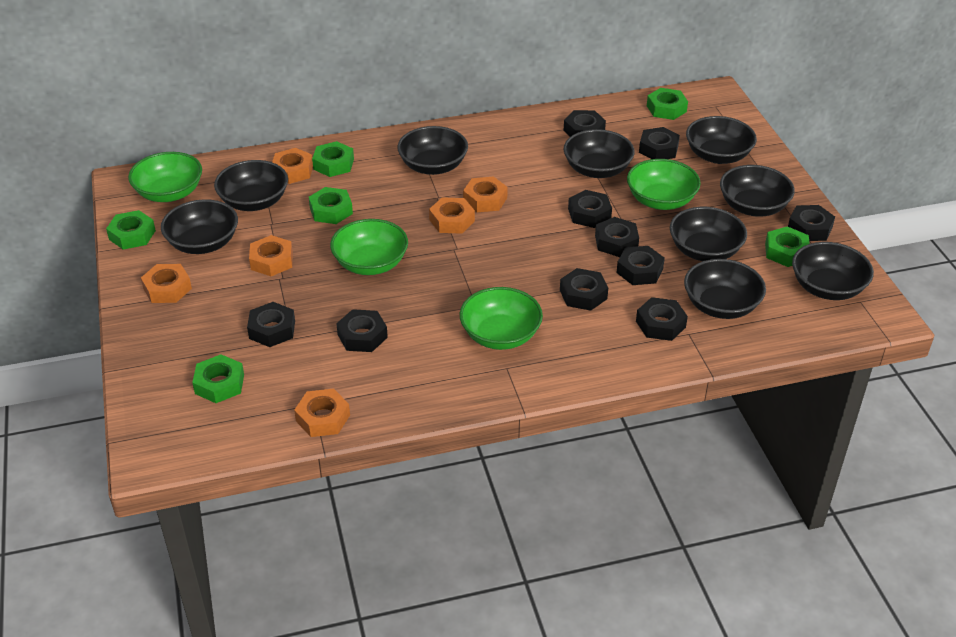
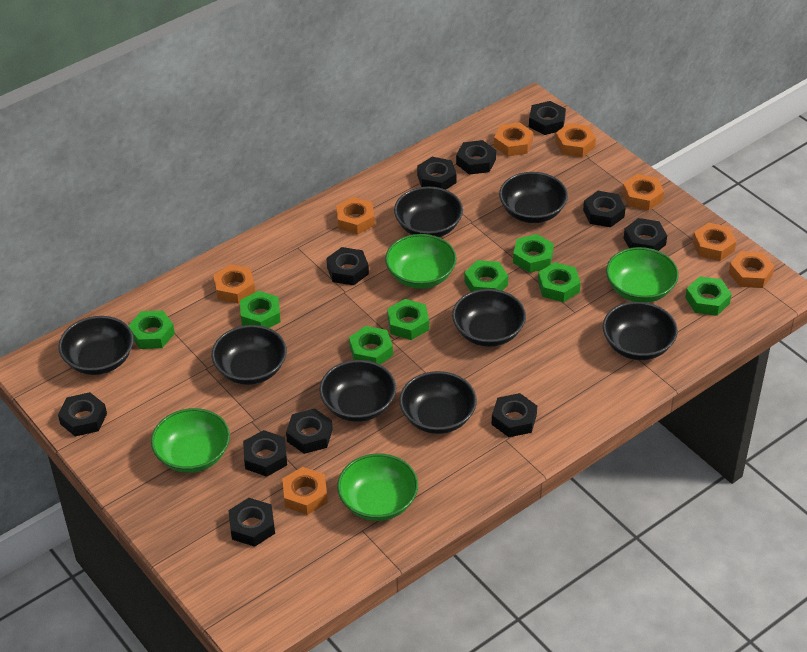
black bowl: 9 -> 8
black nut: 10 -> 11
green nut: 6 -> 8
orange nut: 6 -> 8

